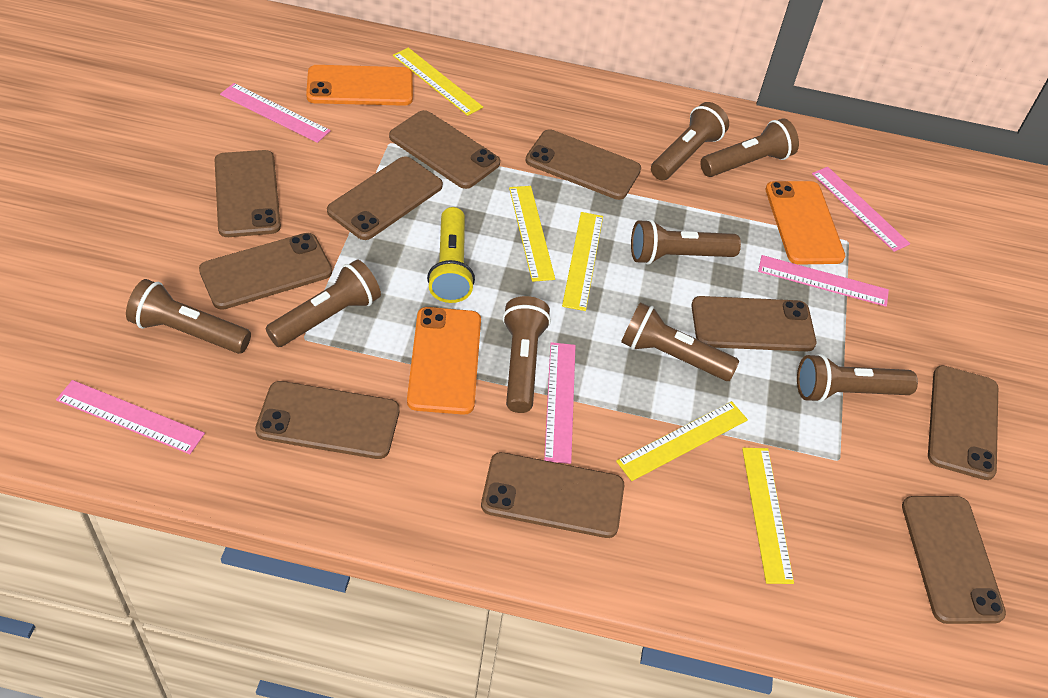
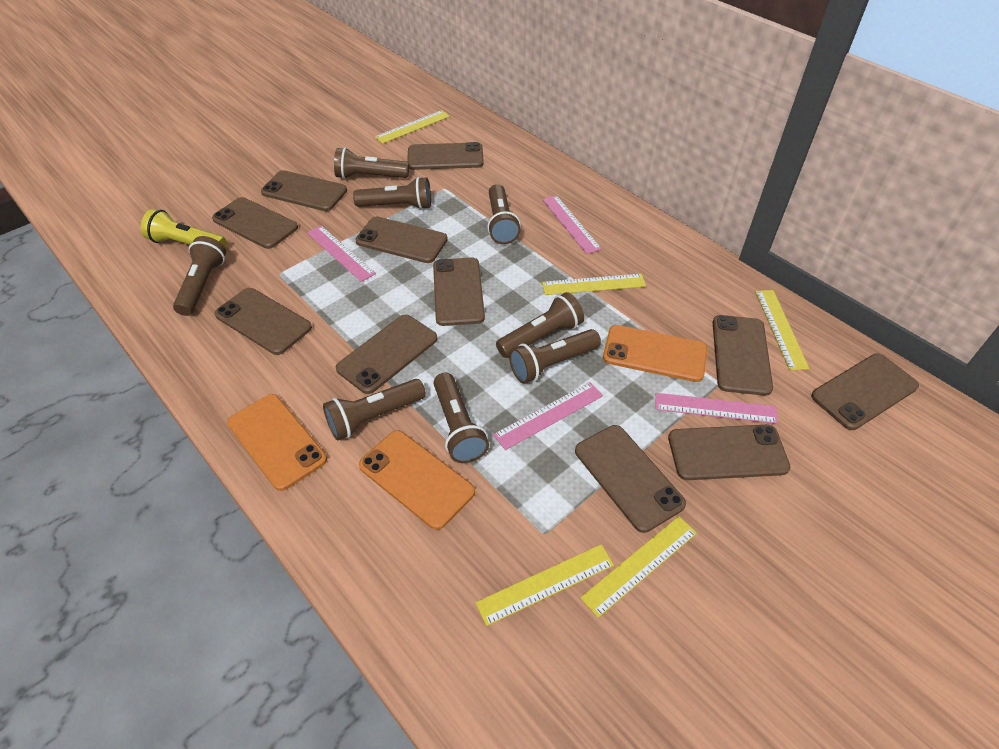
brown phone: 10 -> 11
pink ruler: 5 -> 4

